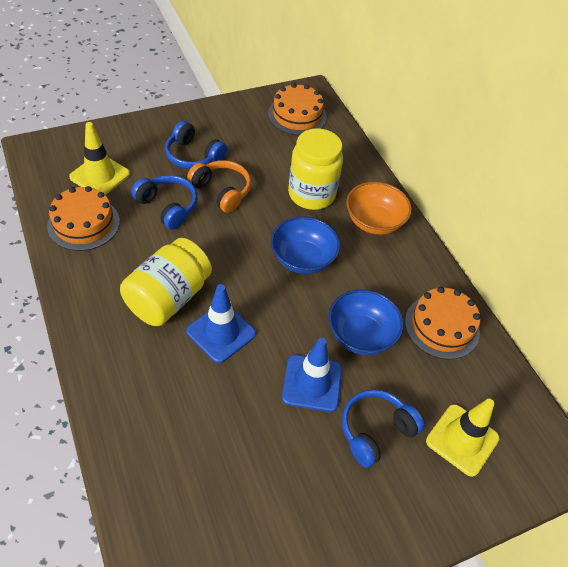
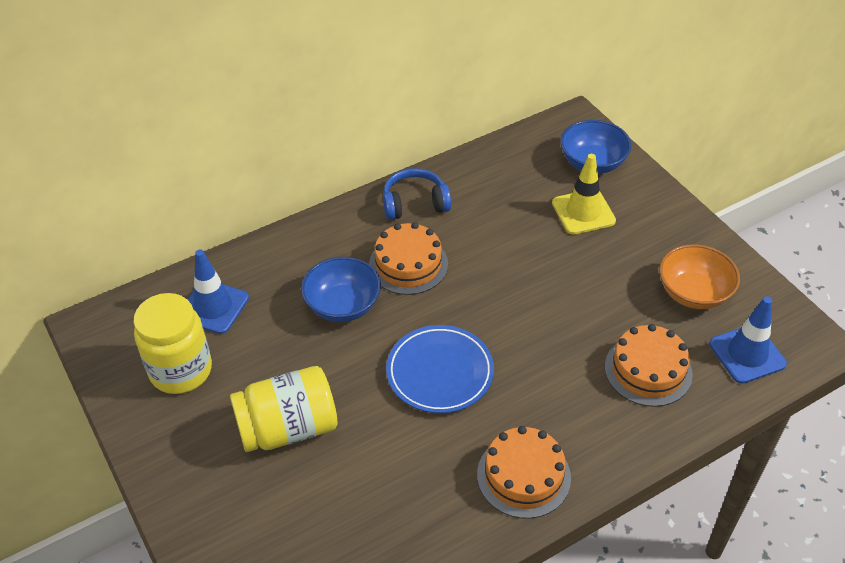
blue headphones: 3 -> 1
blue plate: 0 -> 1
orange headphones: 1 -> 0
yellow traffic cone: 2 -> 1

